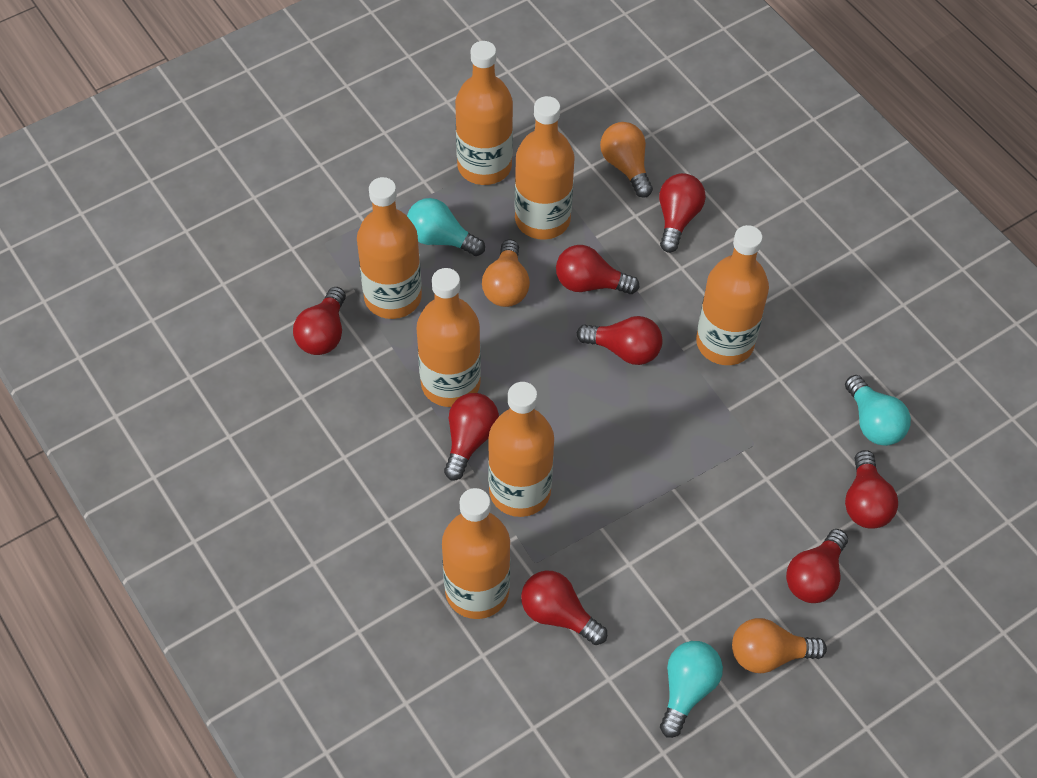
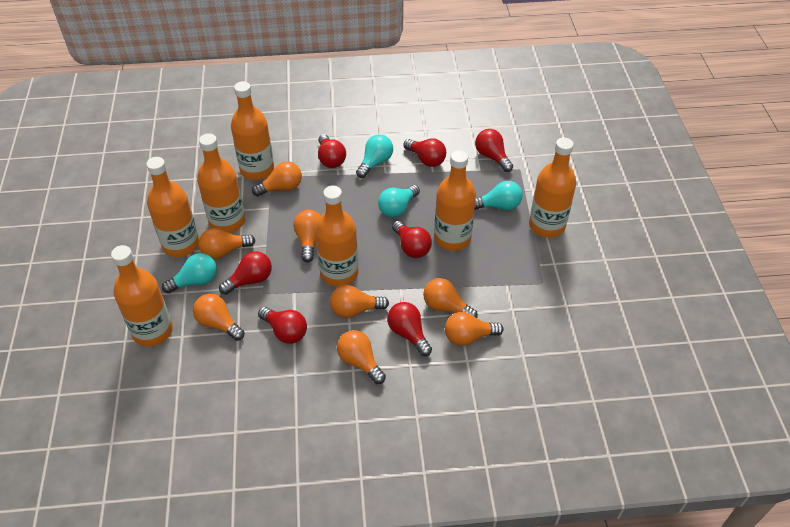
orange light bulb: 3 -> 8
red light bulb: 8 -> 7
turquoise light bulb: 3 -> 4

